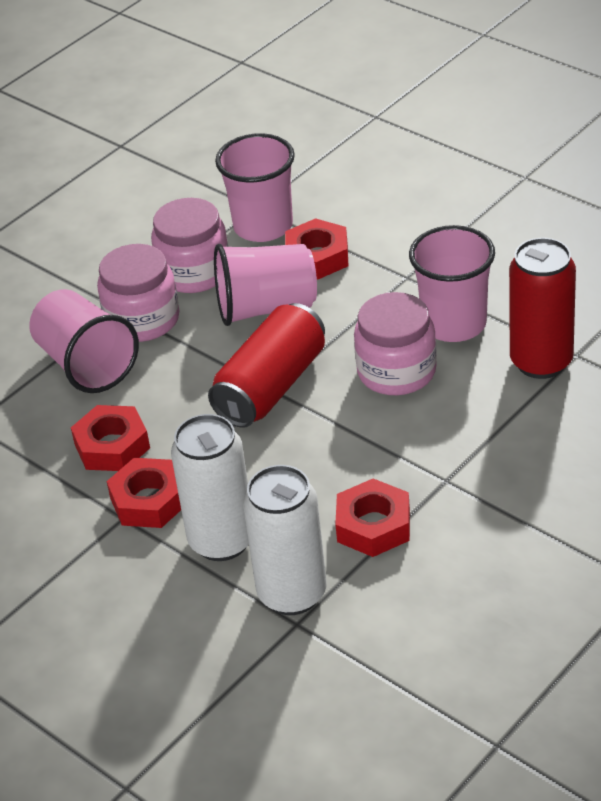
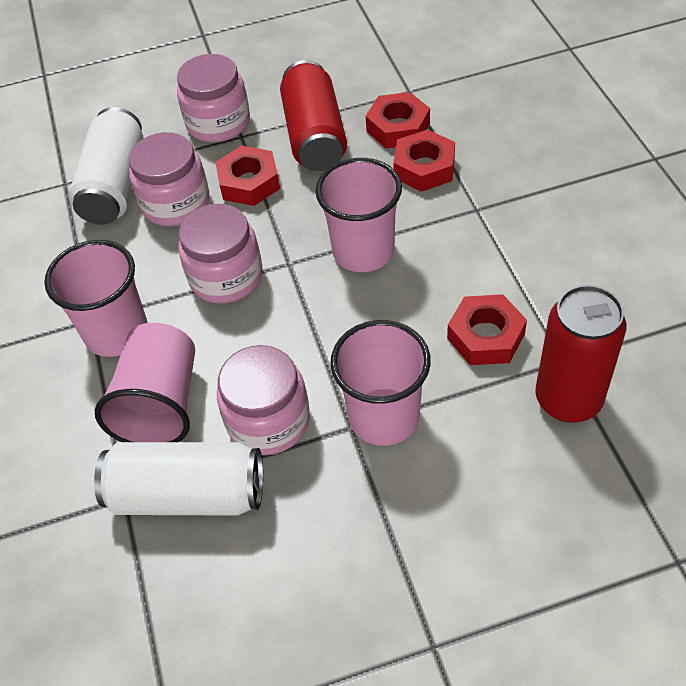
pink jar: 3 -> 4

